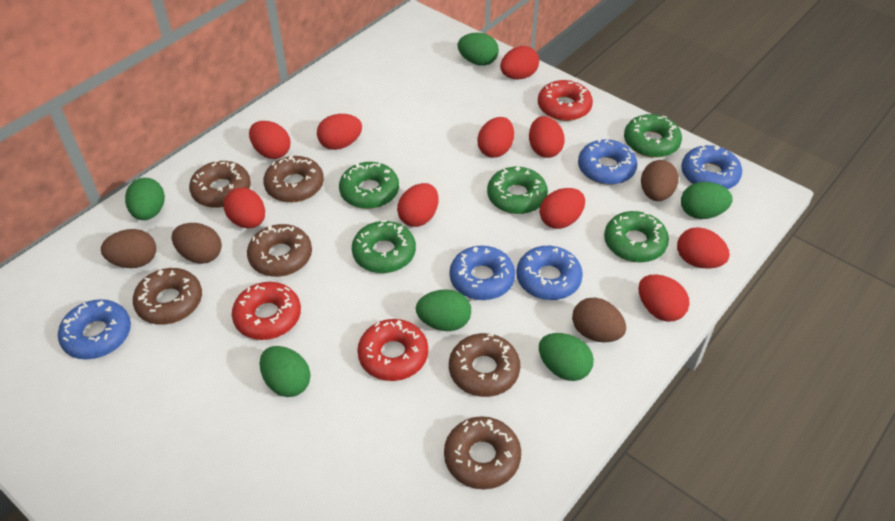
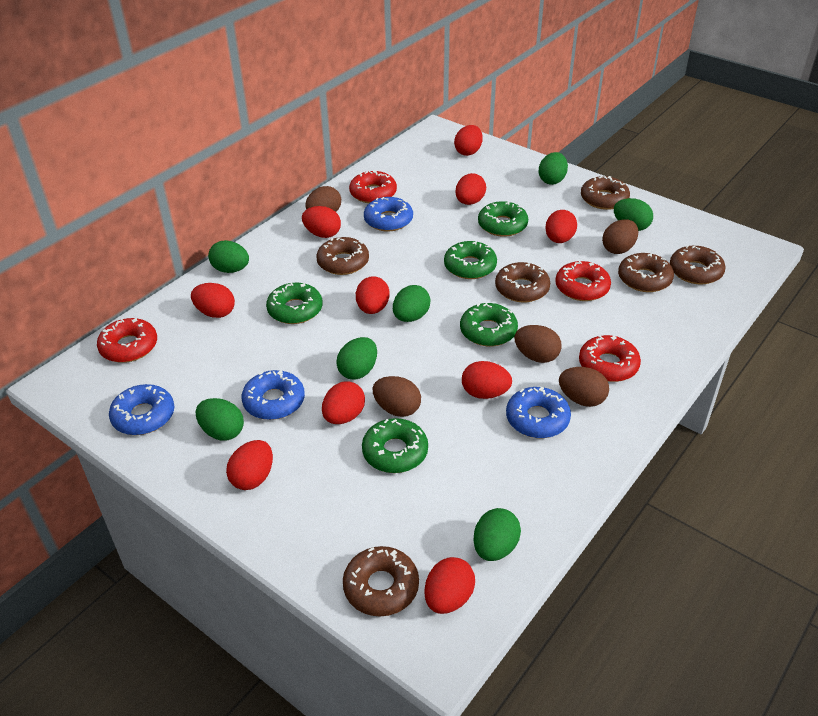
blue donut: 5 -> 4
brown egg: 4 -> 5
green egg: 6 -> 7
red donut: 3 -> 4

